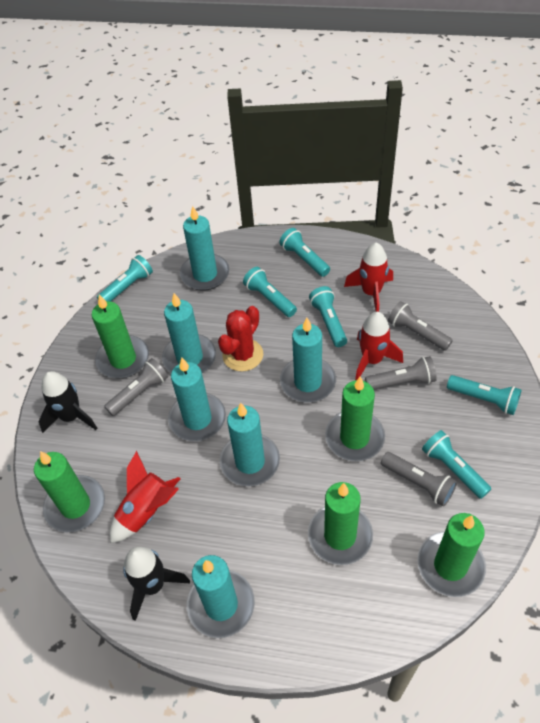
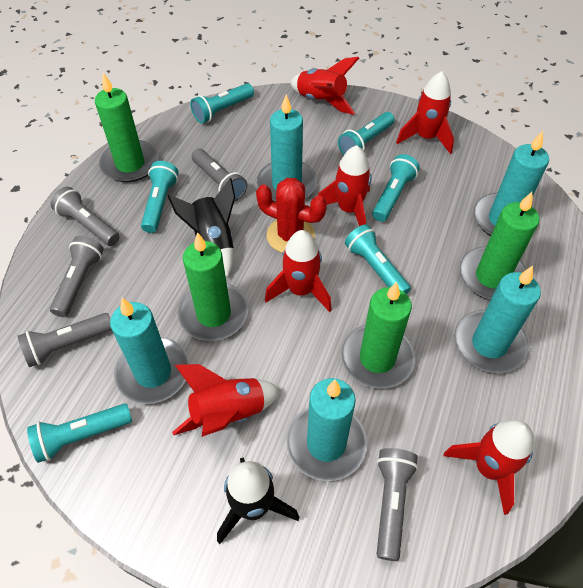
green candle: 5 -> 4
grey flashlight: 4 -> 5
red rocket: 3 -> 6
turquoise candle: 6 -> 5

